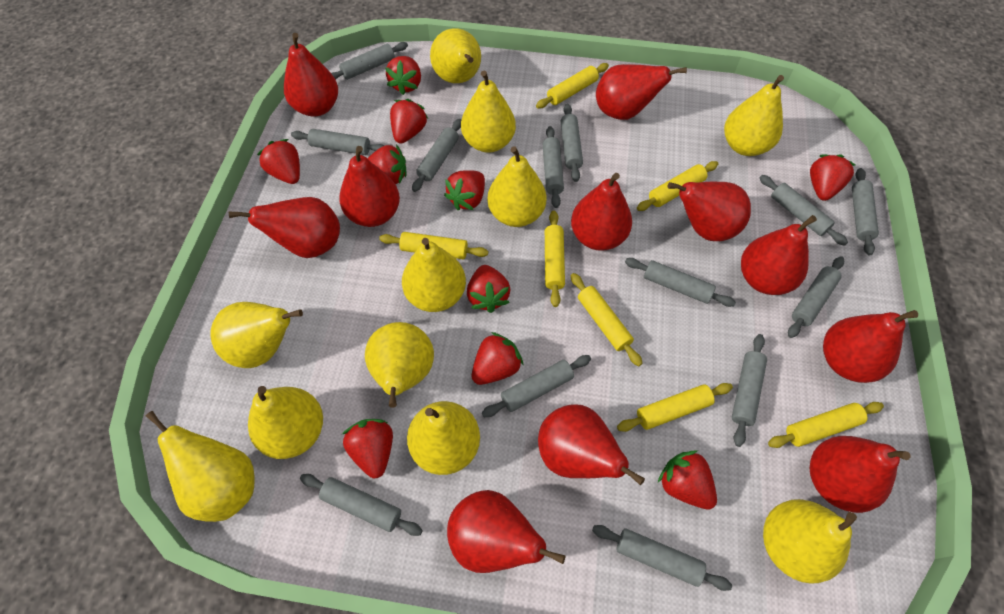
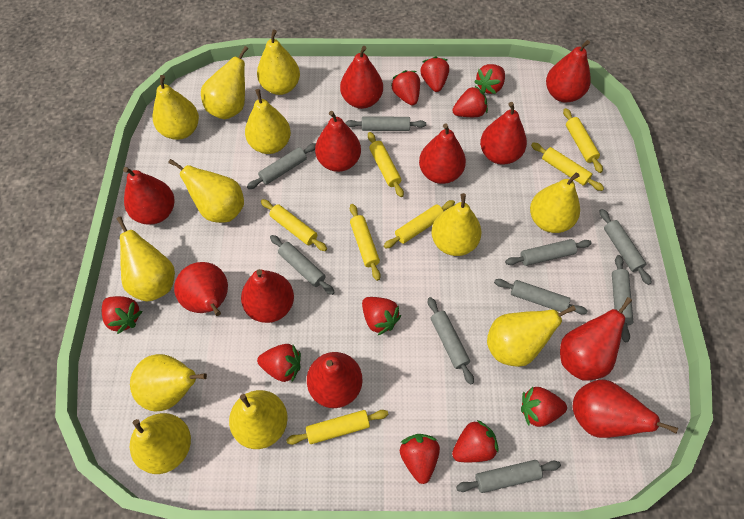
grey rolling pin: 13 -> 9
yellow pear: 11 -> 12

